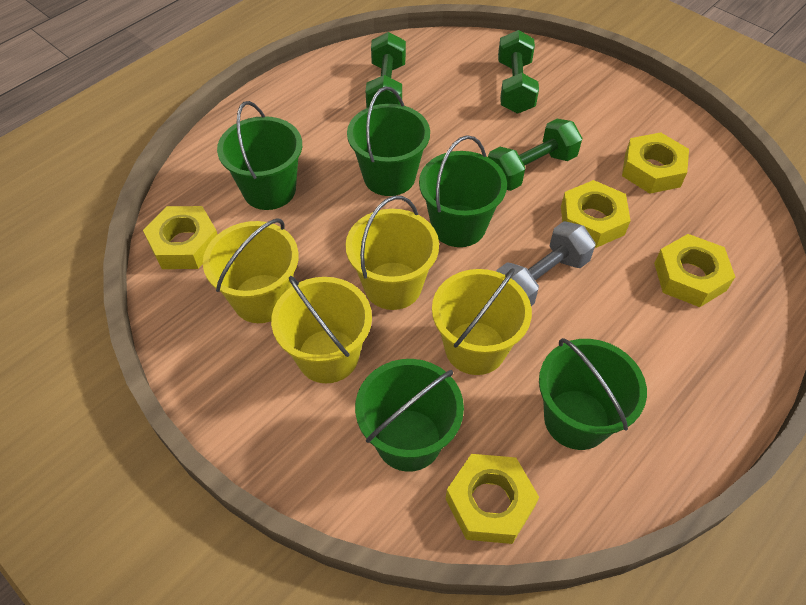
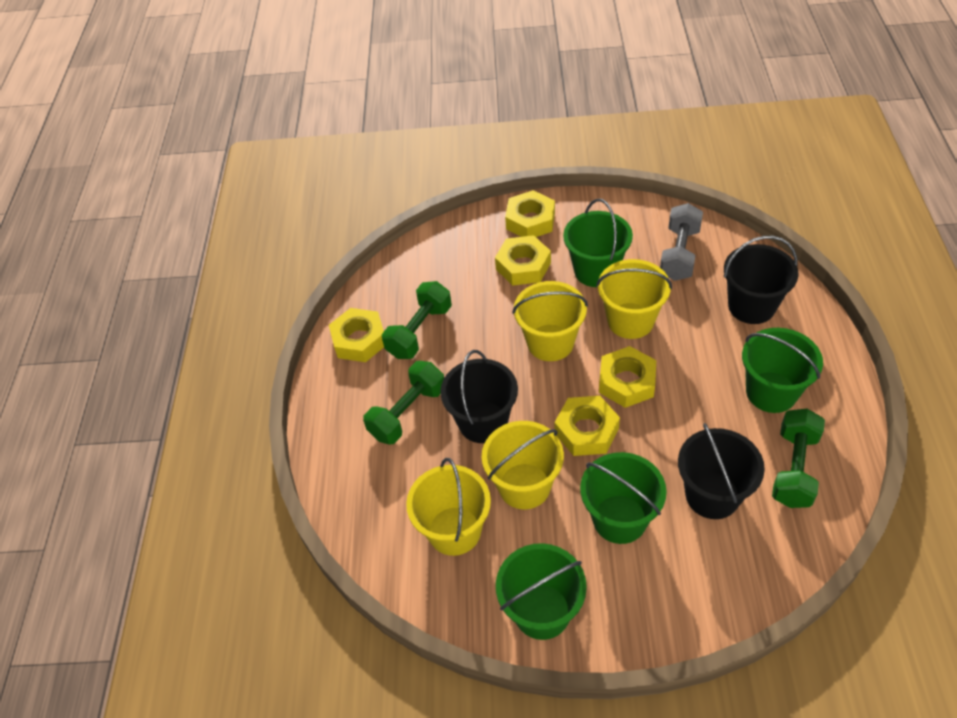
black bucket: 0 -> 3
green bucket: 5 -> 4

